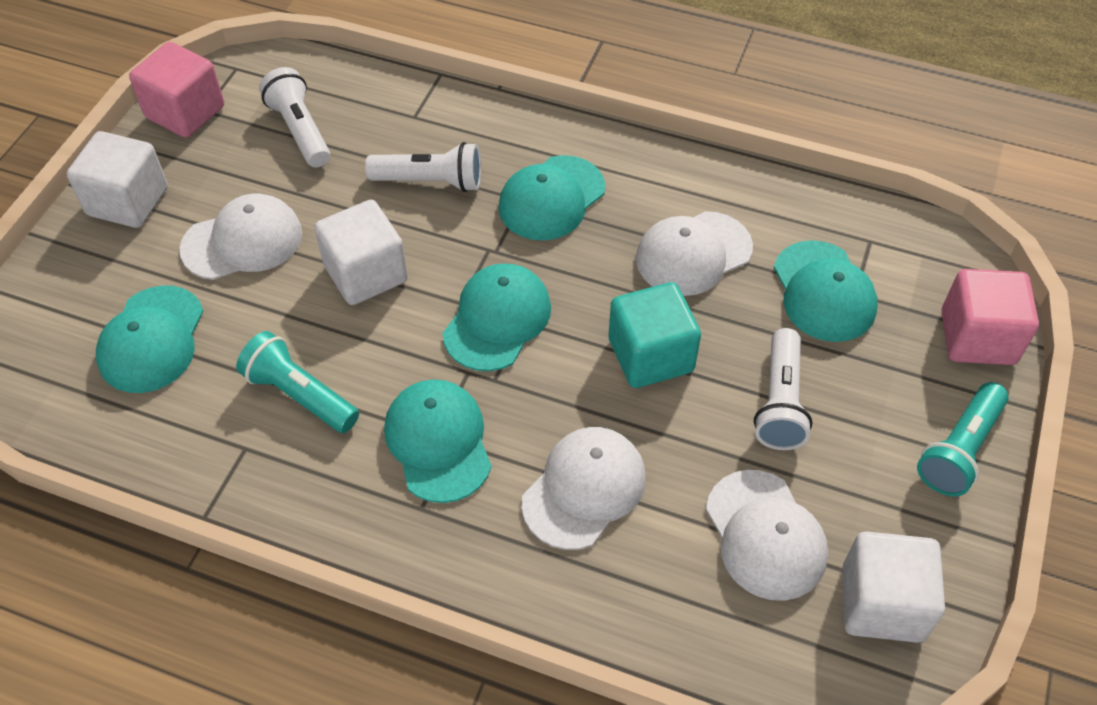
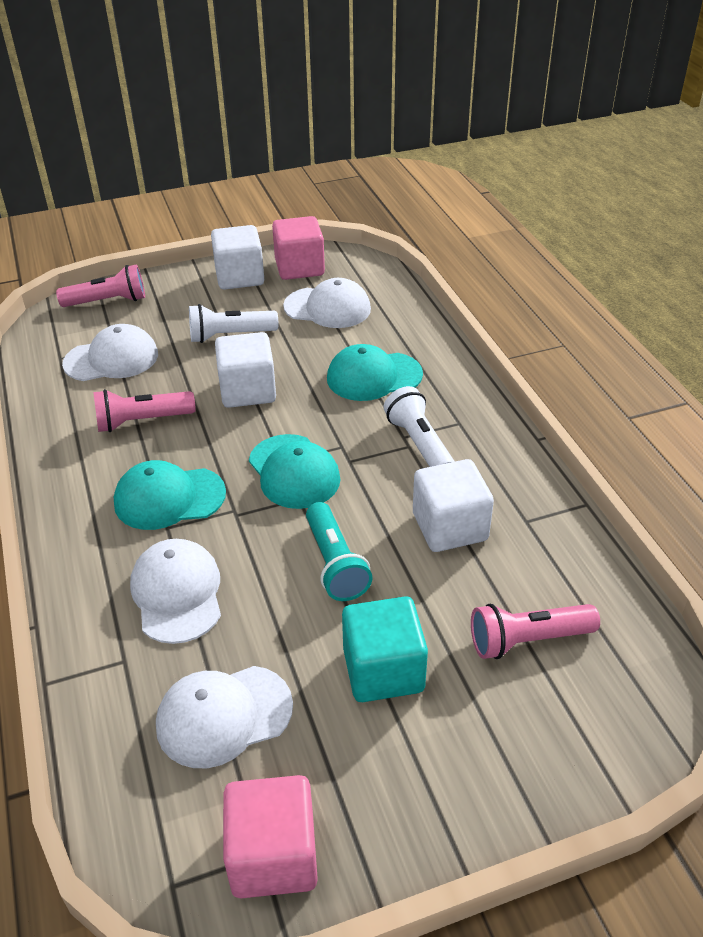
pink flashlight: 0 -> 3
turquoise cap: 5 -> 3
turquoise flashlight: 2 -> 1
white flashlight: 3 -> 2

